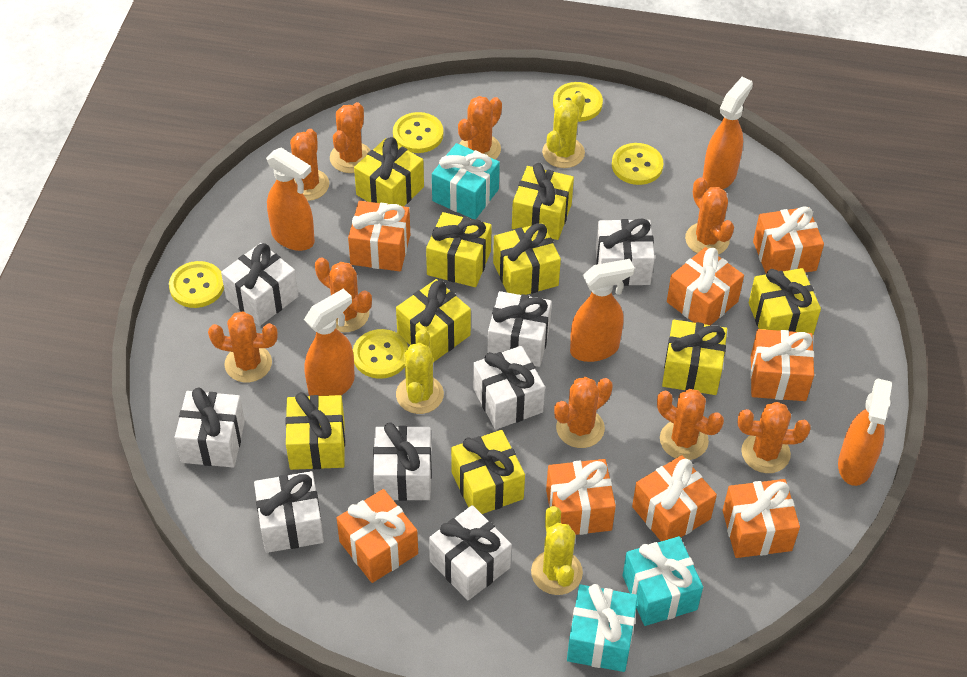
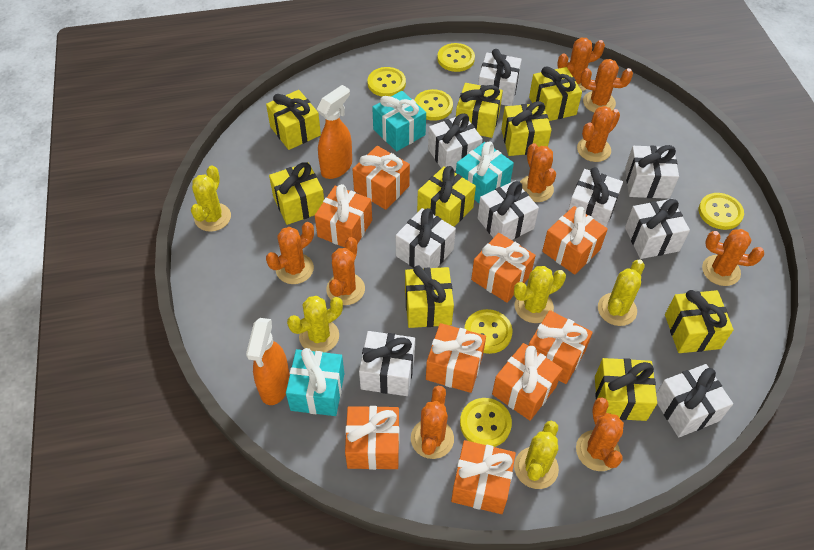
orange gift: 8 -> 9
orange spray bottle: 5 -> 2
white gift: 8 -> 9
yellow button: 5 -> 6
yellow cactus: 3 -> 5

